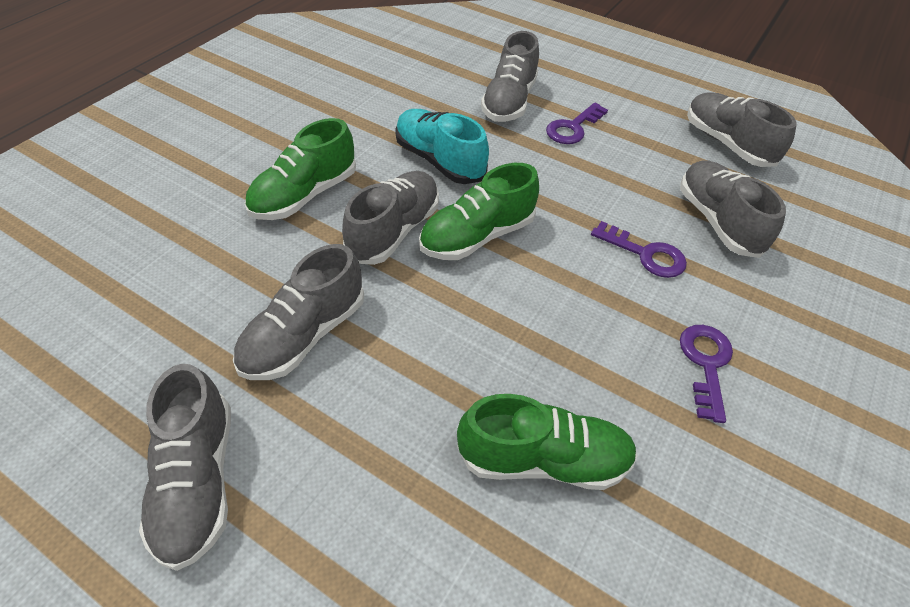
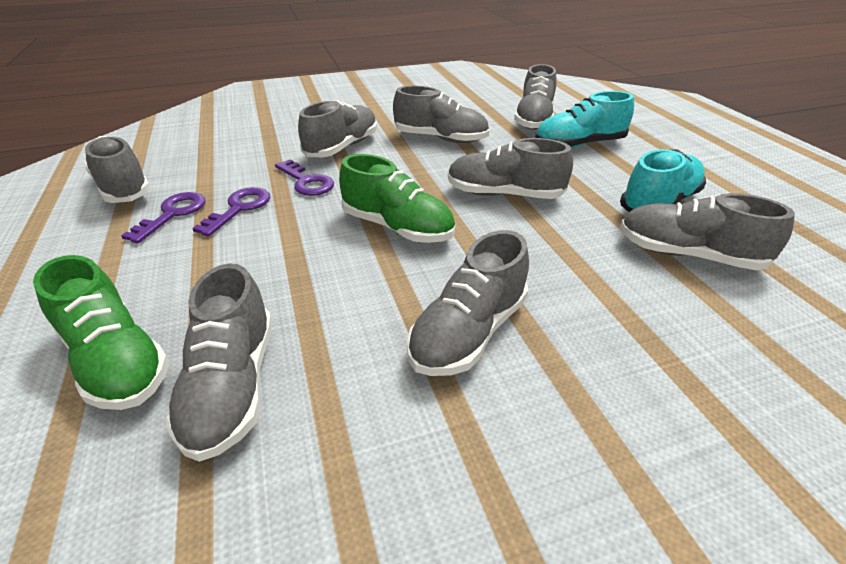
green shoe: 3 -> 2
grey shoe: 6 -> 8
turquoise shoe: 1 -> 2

